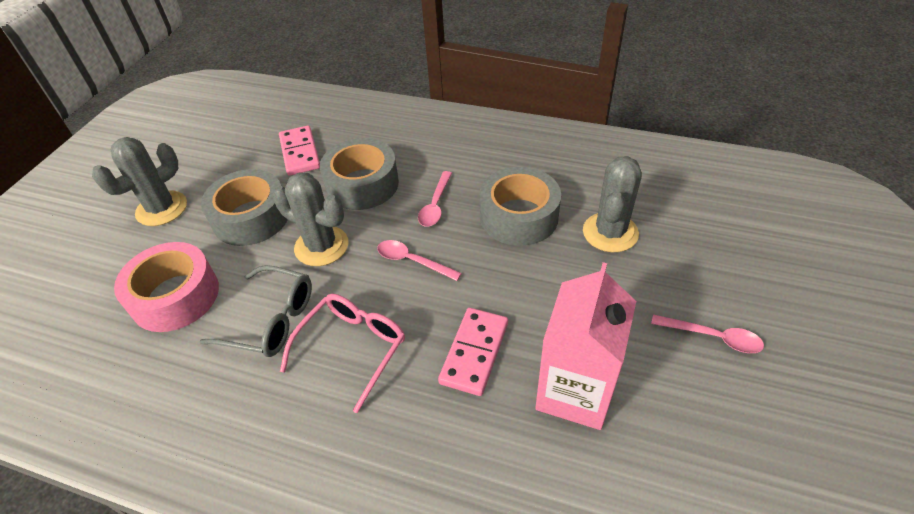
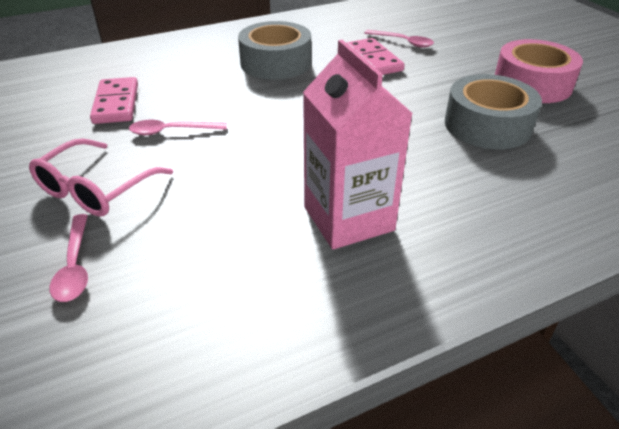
grey cactus: 3 -> 0
grey glasses: 1 -> 0
grey tape: 3 -> 2

